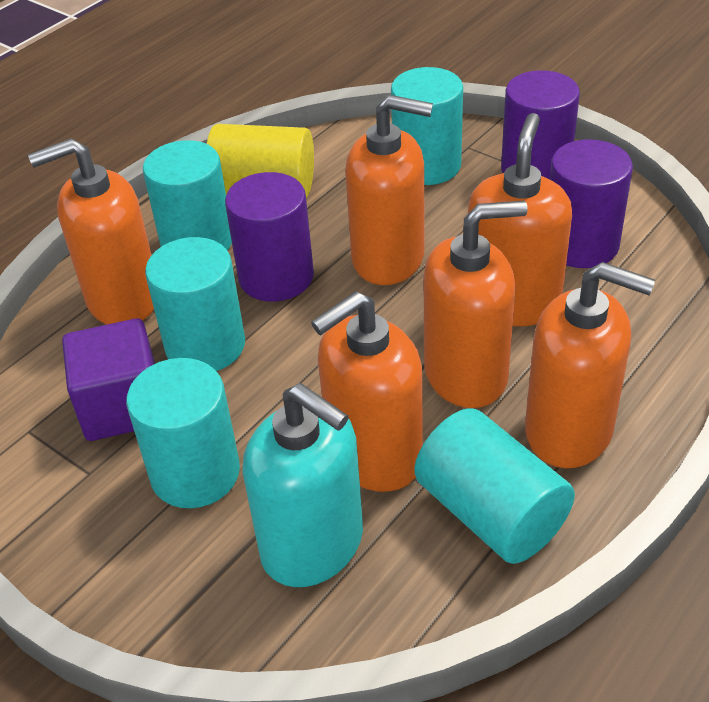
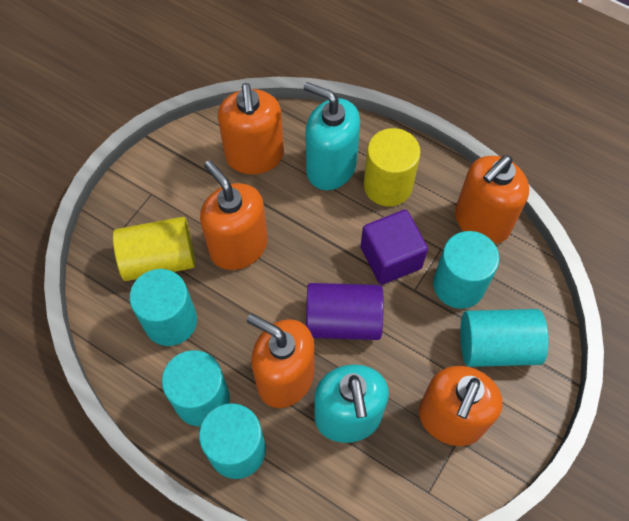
orange soap dispenser: 6 -> 5
purple cylinder: 3 -> 1
turquoise soap dispenser: 1 -> 2
yellow cylinder: 1 -> 2

